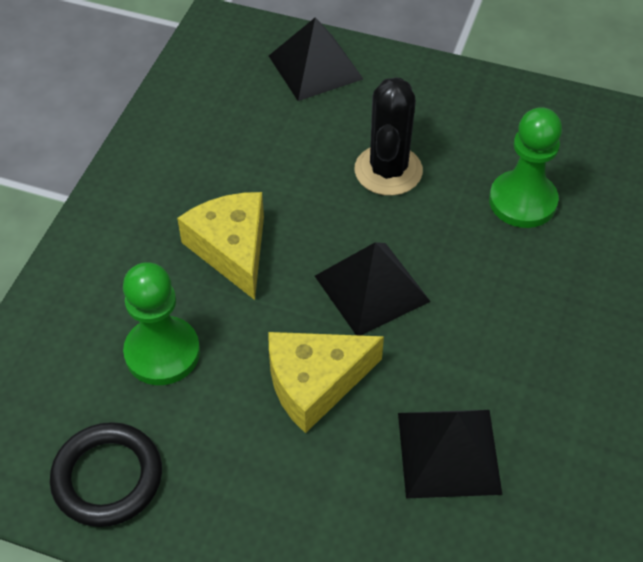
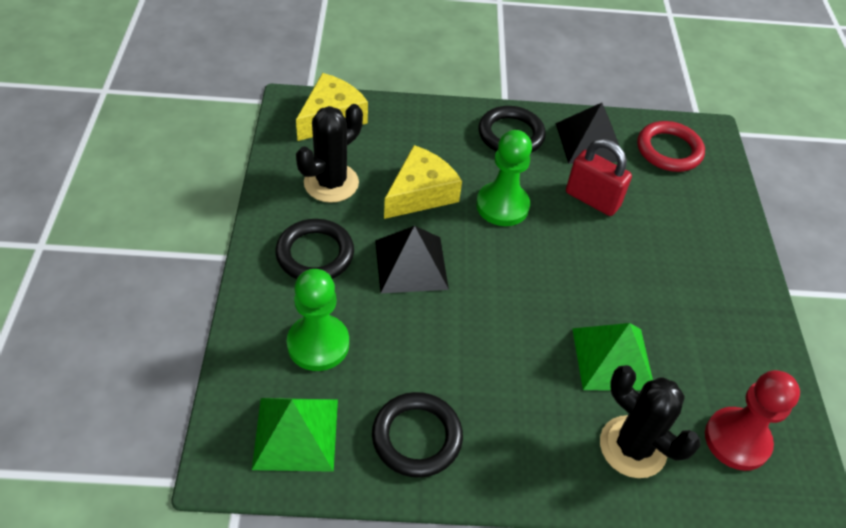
black cactus: 1 -> 2
black pyramid: 3 -> 2
black ring: 1 -> 3
green pyramid: 0 -> 2
red padlock: 0 -> 1
red pawn: 0 -> 1
red ring: 0 -> 1

